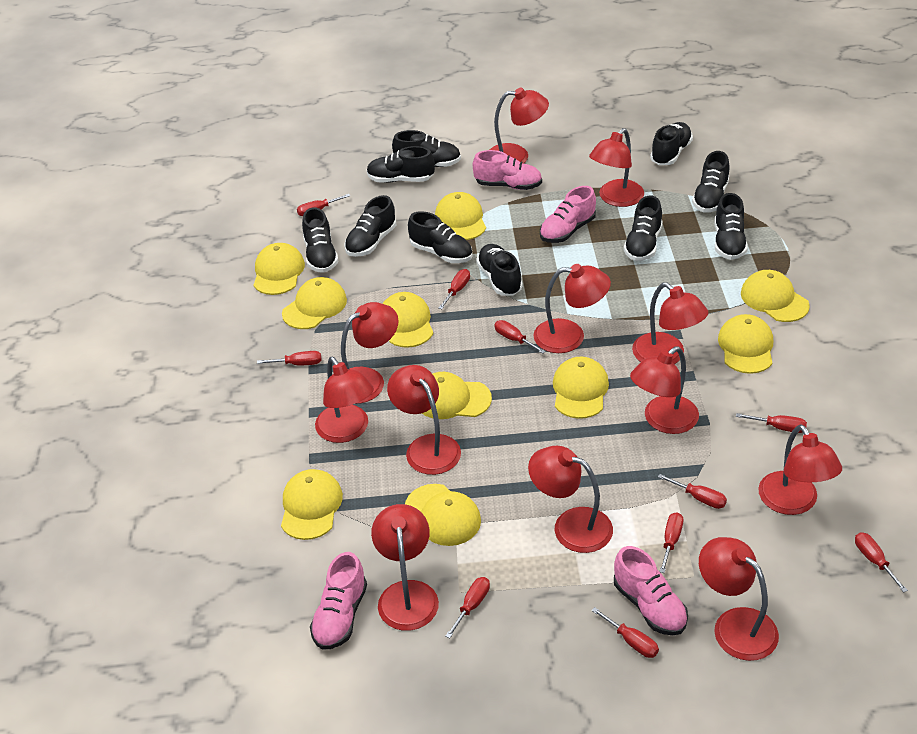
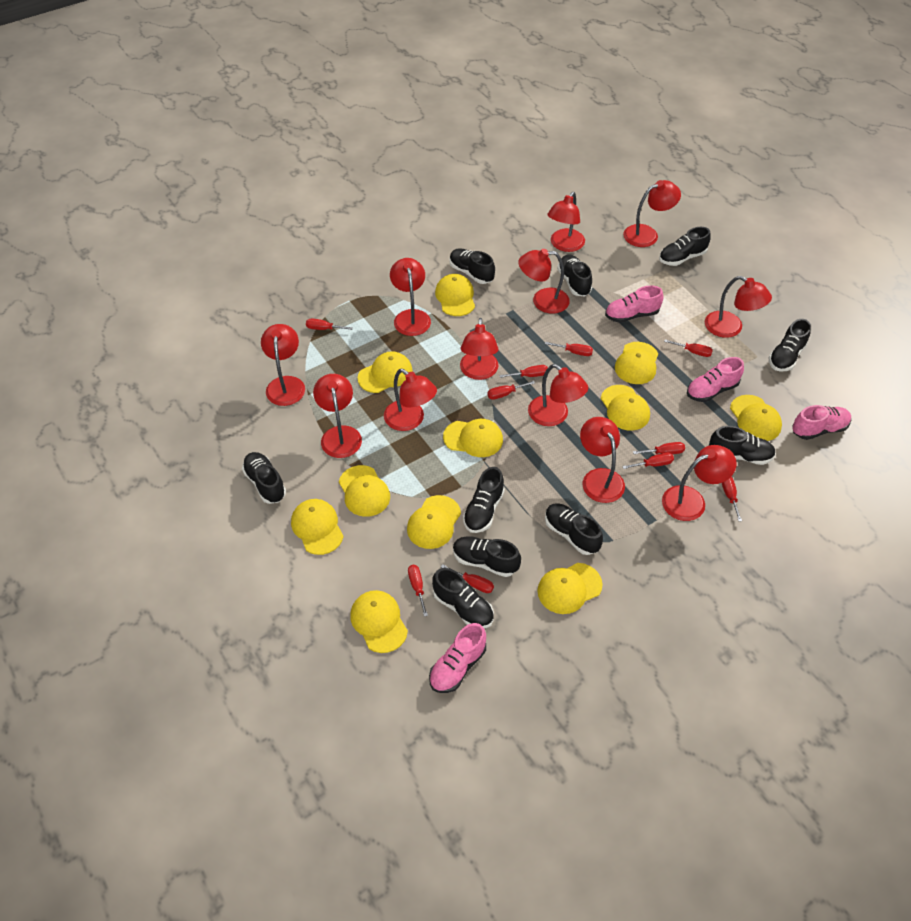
yellow cap: 10 -> 11

